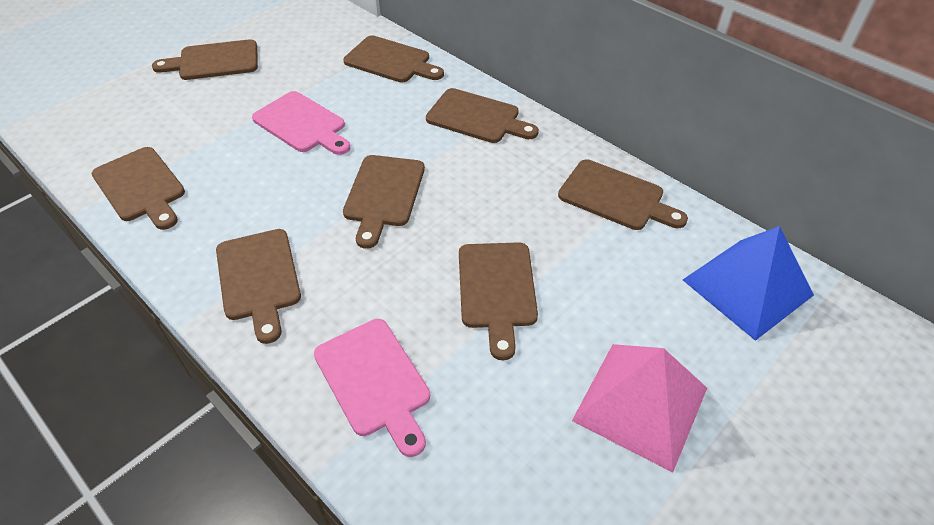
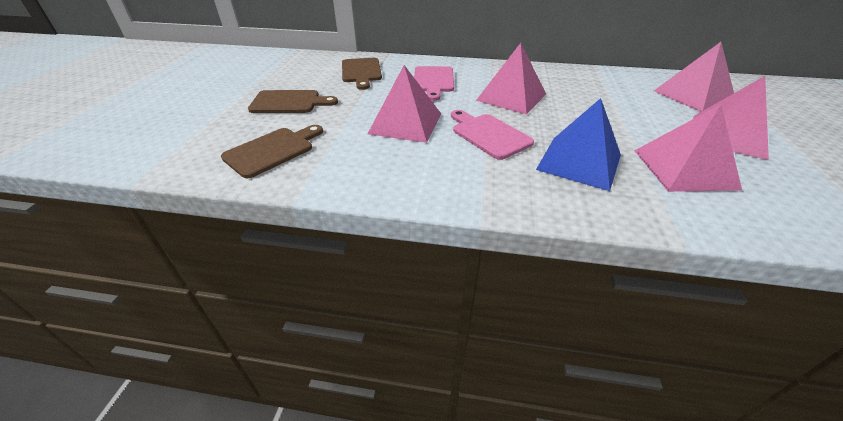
brown cutting board: 8 -> 3
pink pyramid: 1 -> 5

